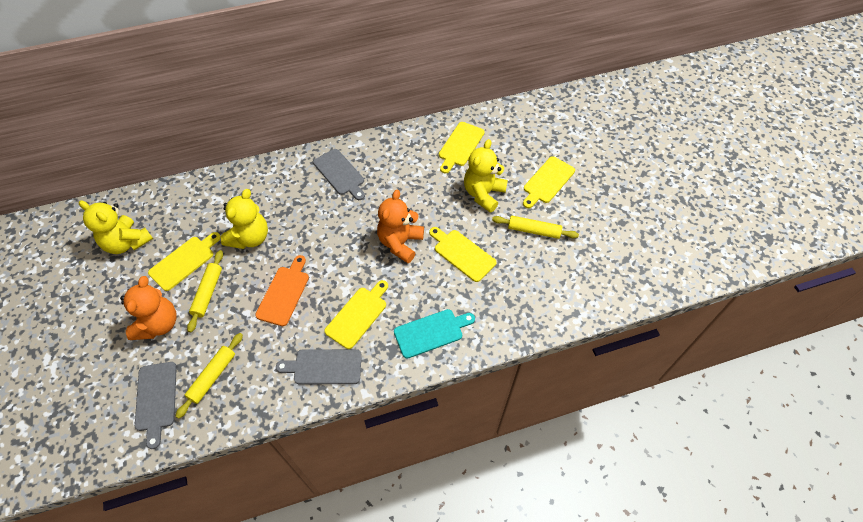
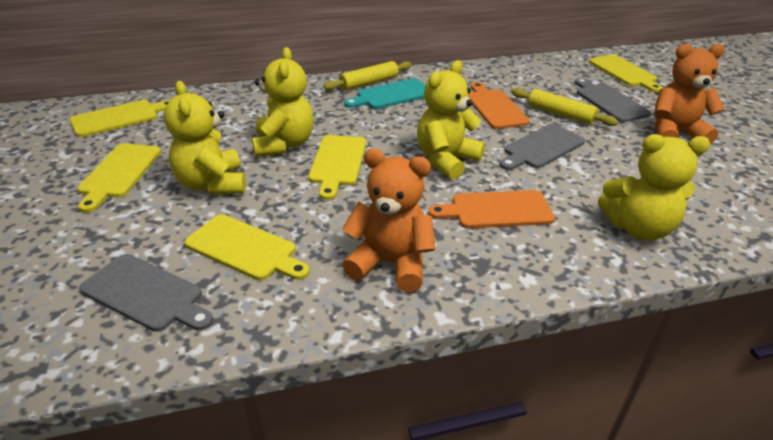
orange cutting board: 1 -> 2
yellow rolling pin: 3 -> 2
yellow teddy bear: 3 -> 4

